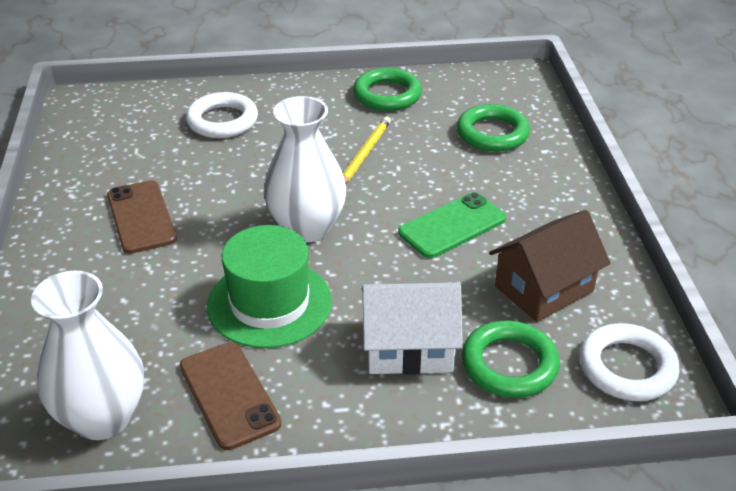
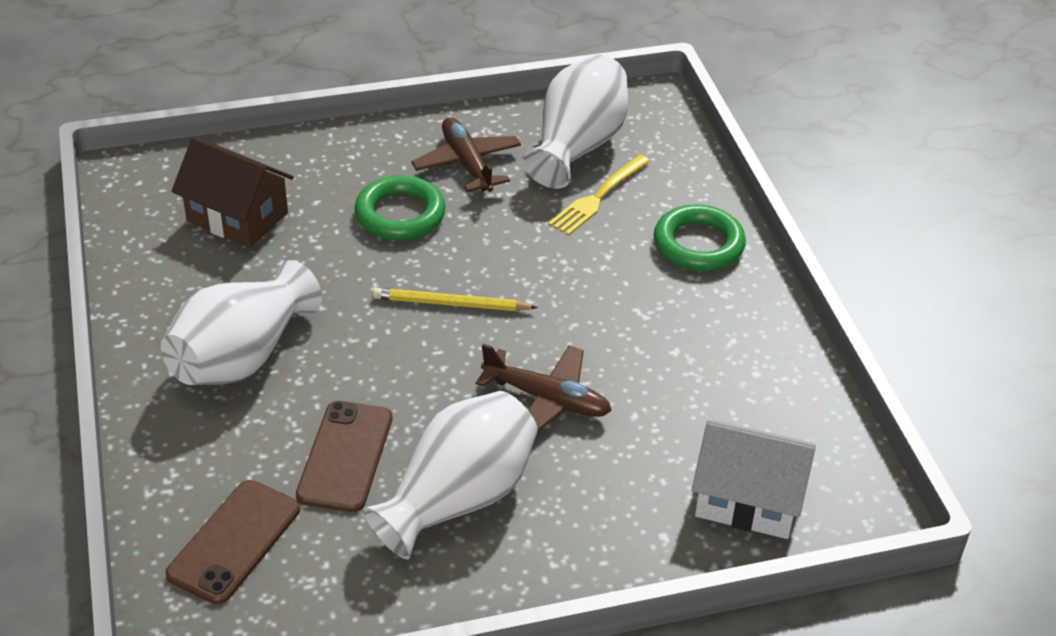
brown plane: 0 -> 2
green hat: 1 -> 0
green phone: 1 -> 0
green ring: 3 -> 2
white ring: 2 -> 0
white vase: 2 -> 3
yellow fork: 0 -> 1

